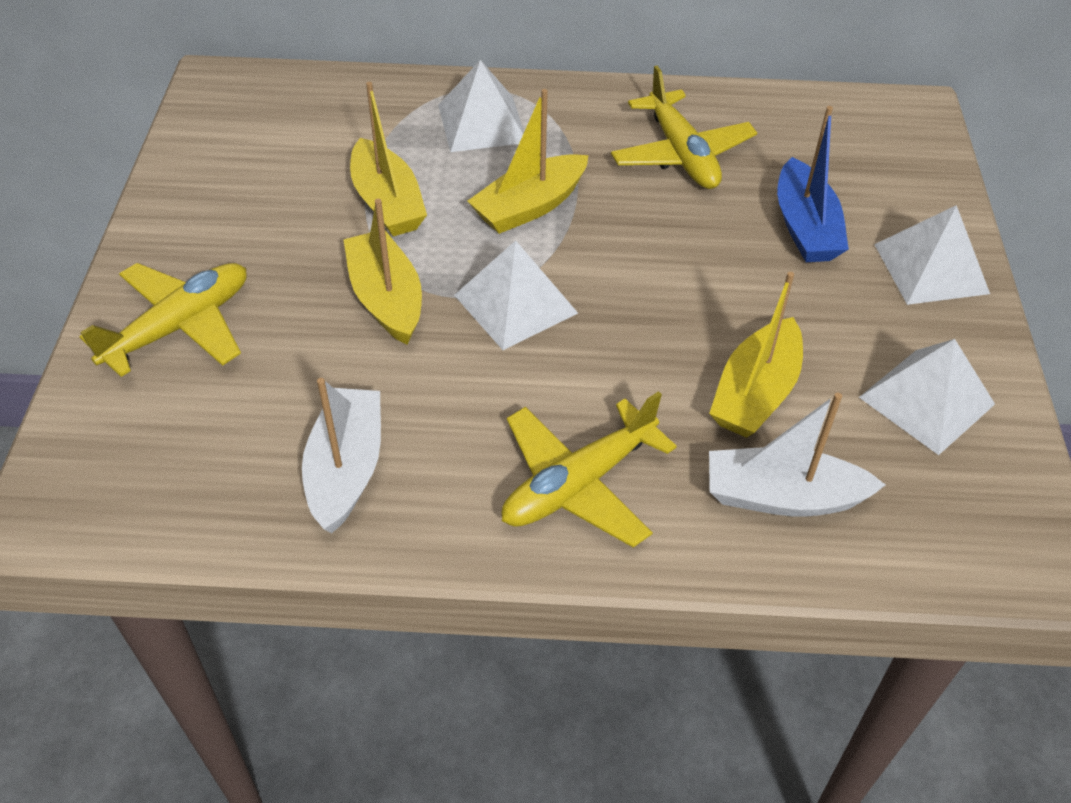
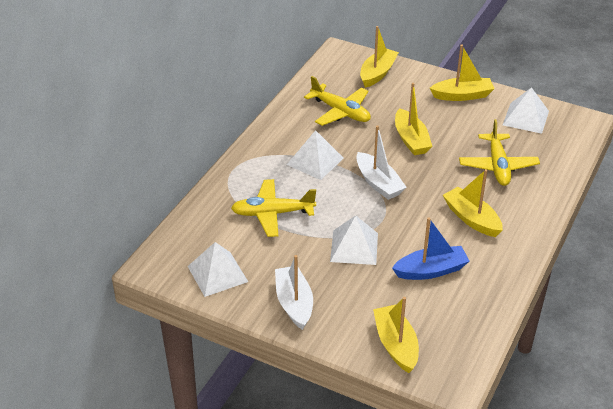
yellow boat: 4 -> 5

